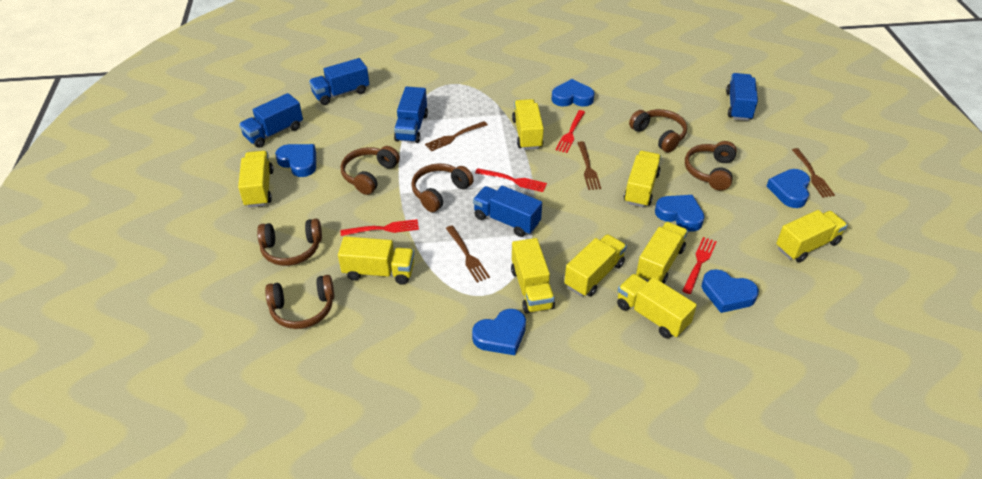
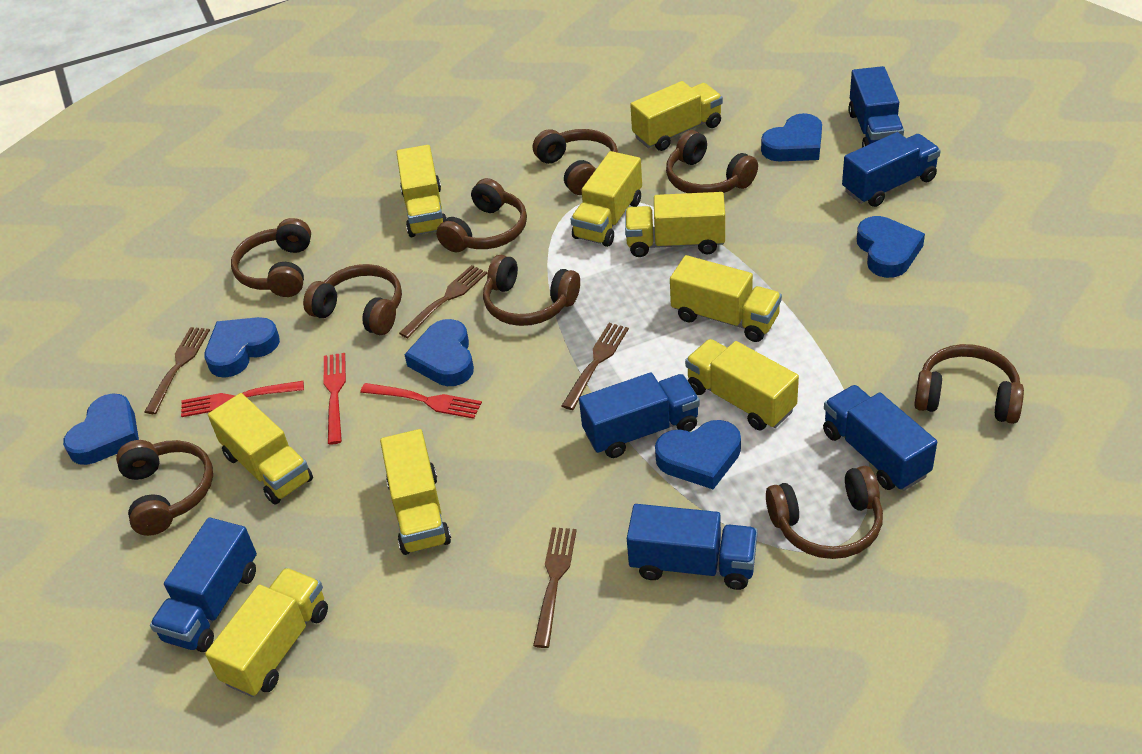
blue truck: 5 -> 6
brown headphones: 6 -> 9
red fork: 4 -> 3

